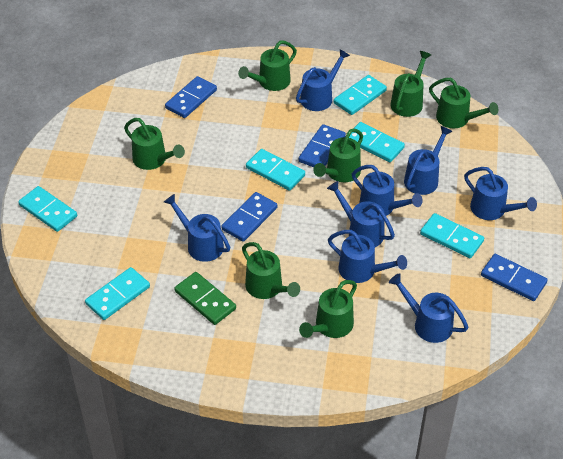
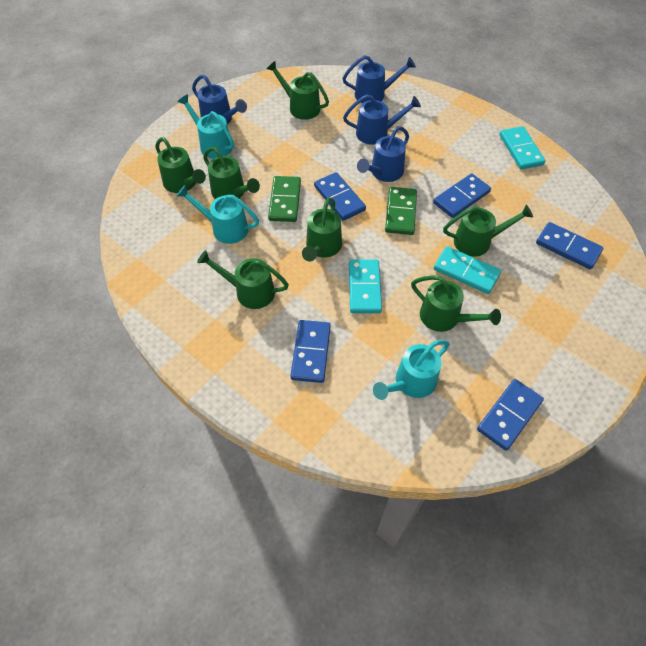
blue domino: 4 -> 5
blue watering can: 8 -> 4
green domino: 1 -> 2
turquoise domino: 6 -> 3
turquoise watering can: 0 -> 3

